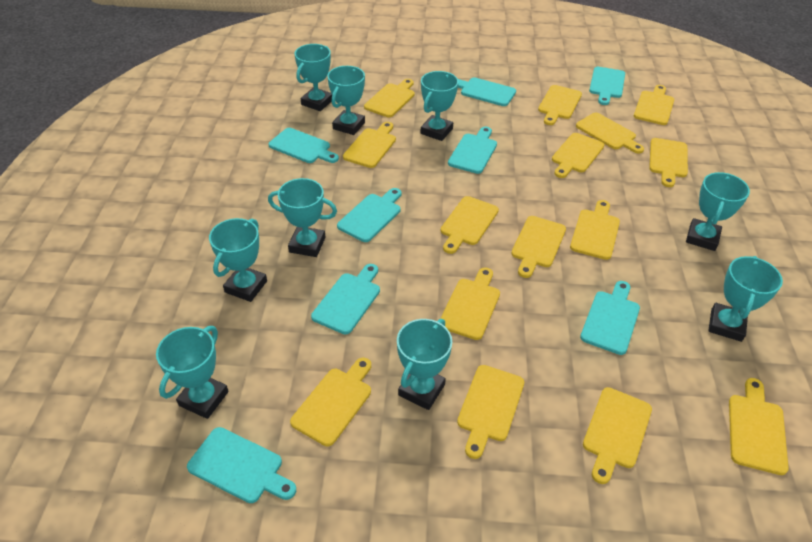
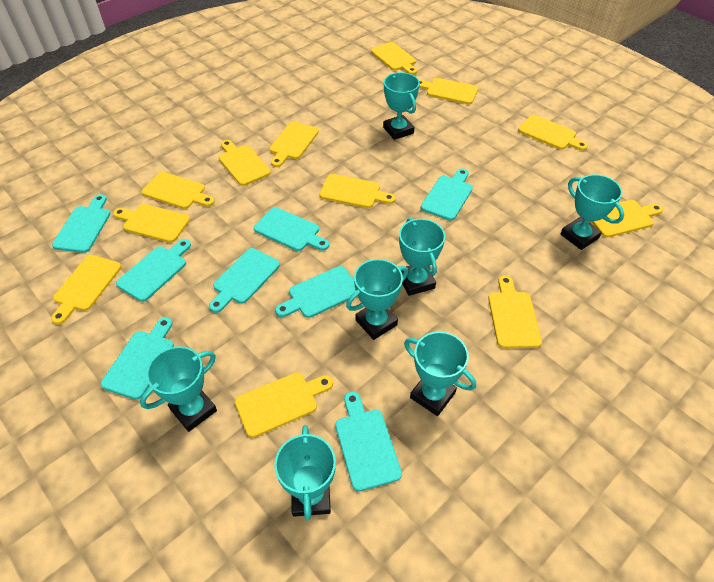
turquoise trophy: 9 -> 7
yellow cutting board: 15 -> 12

